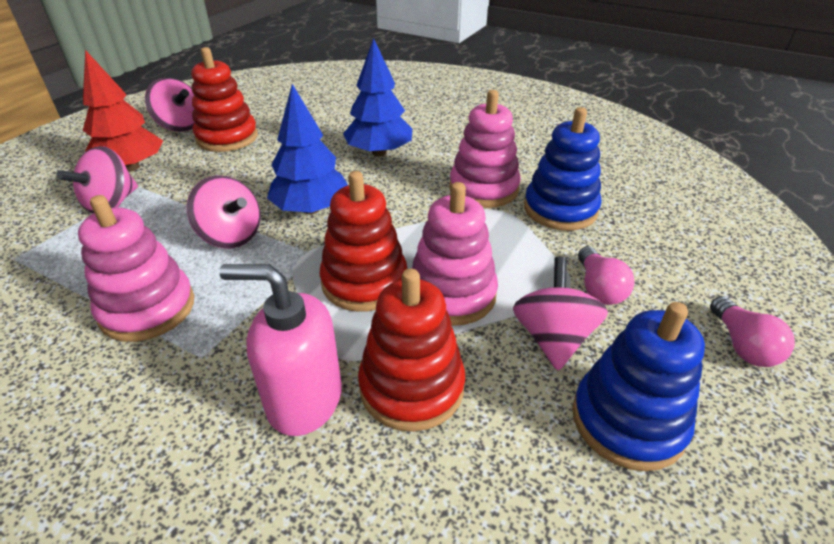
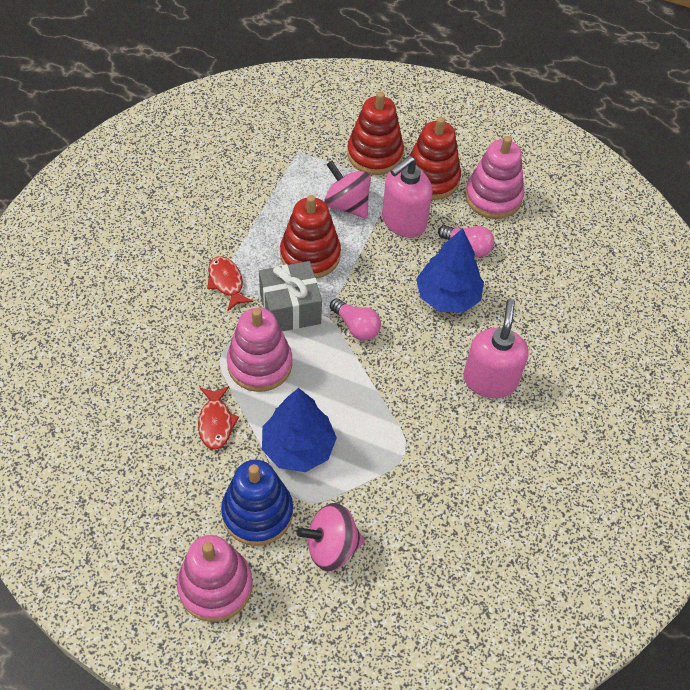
blue stacking toy: 2 -> 1
grey gift: 0 -> 1
pink soap dispenser: 1 -> 2
pink spinning top: 4 -> 2
red fish: 0 -> 2
red tree: 1 -> 0

